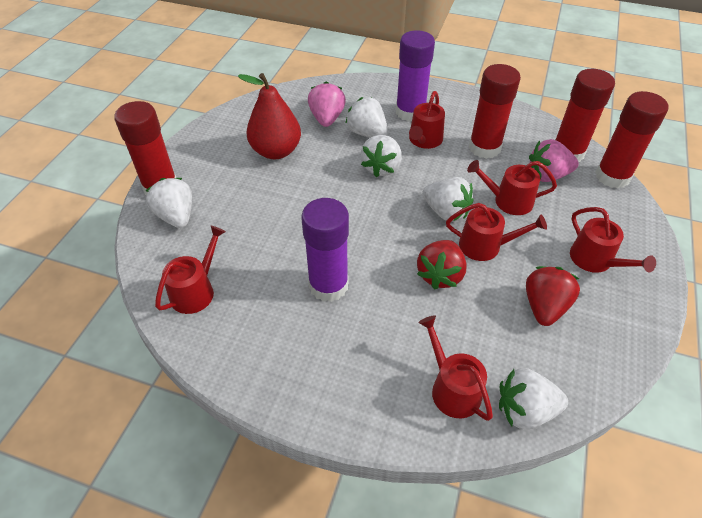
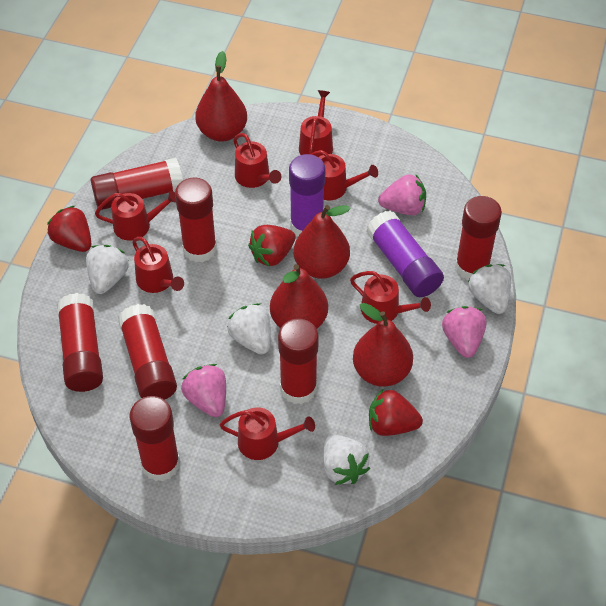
pink strawberry: 2 -> 3
red glue stick: 4 -> 7
red pear: 1 -> 4
red strawberry: 2 -> 3
red watering can: 6 -> 7
white strawberry: 5 -> 4

